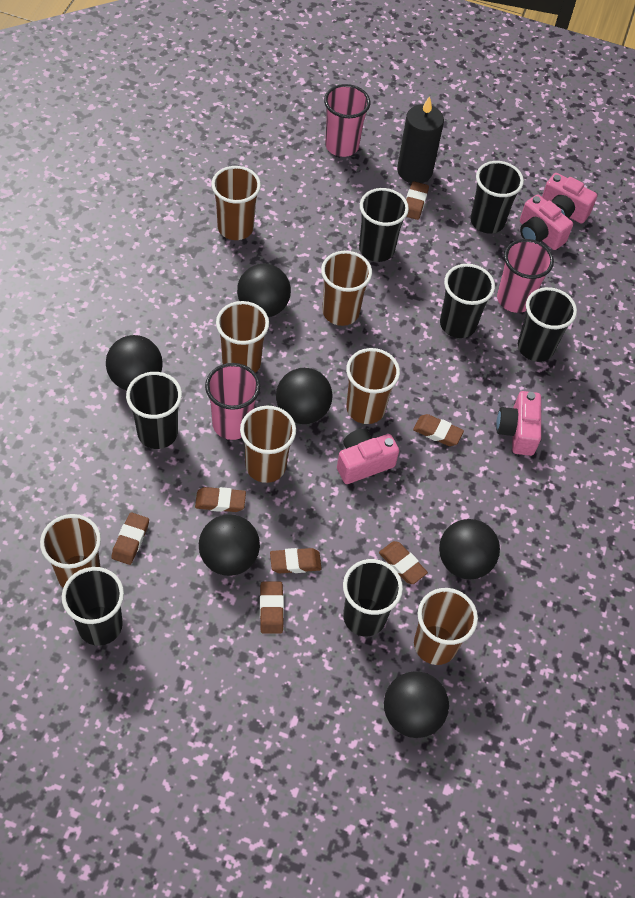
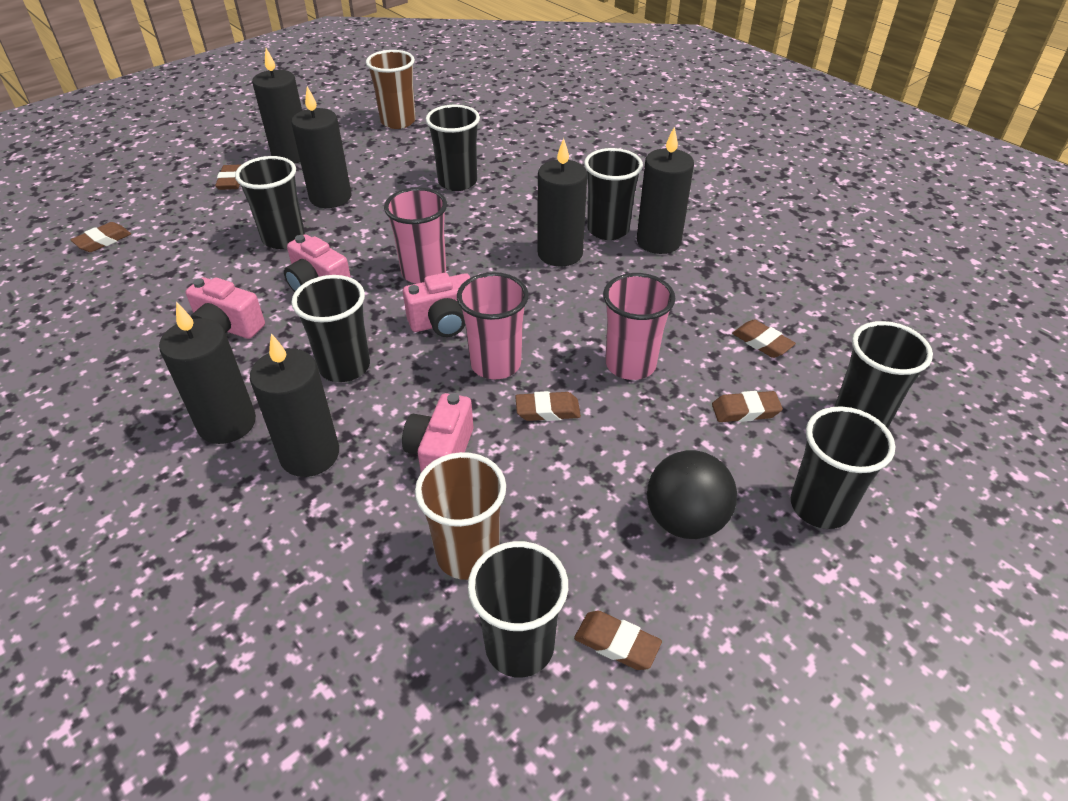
black ball: 6 -> 1
black candle: 1 -> 6
brown cup: 7 -> 2
brown eraser: 7 -> 6

